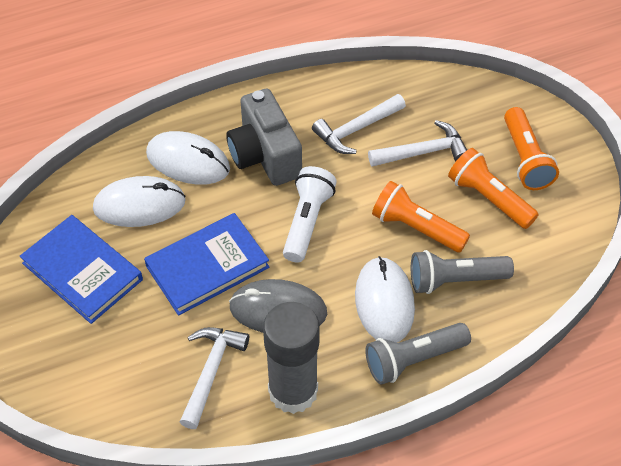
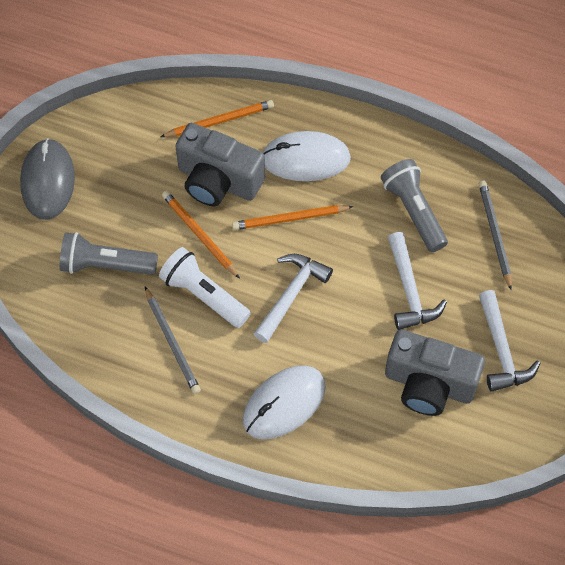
blue book: 2 -> 0
grey camera: 1 -> 2
grey glue stick: 1 -> 0
grey pencil: 0 -> 2
orange flashlight: 3 -> 0
orange pencil: 0 -> 3
white mouse: 3 -> 2

